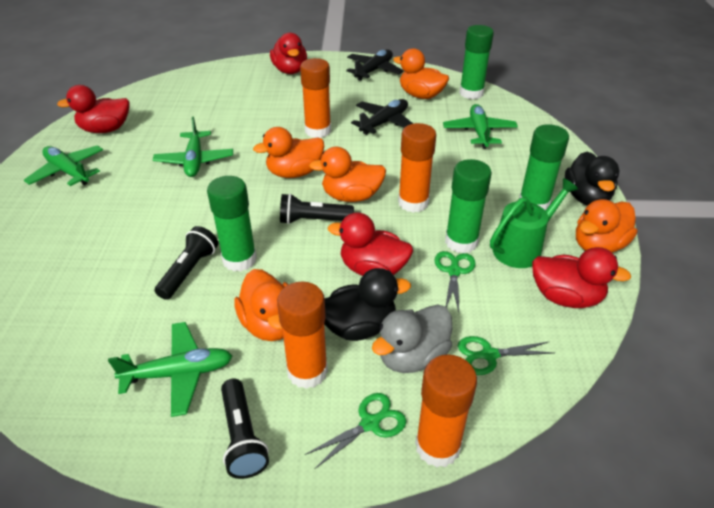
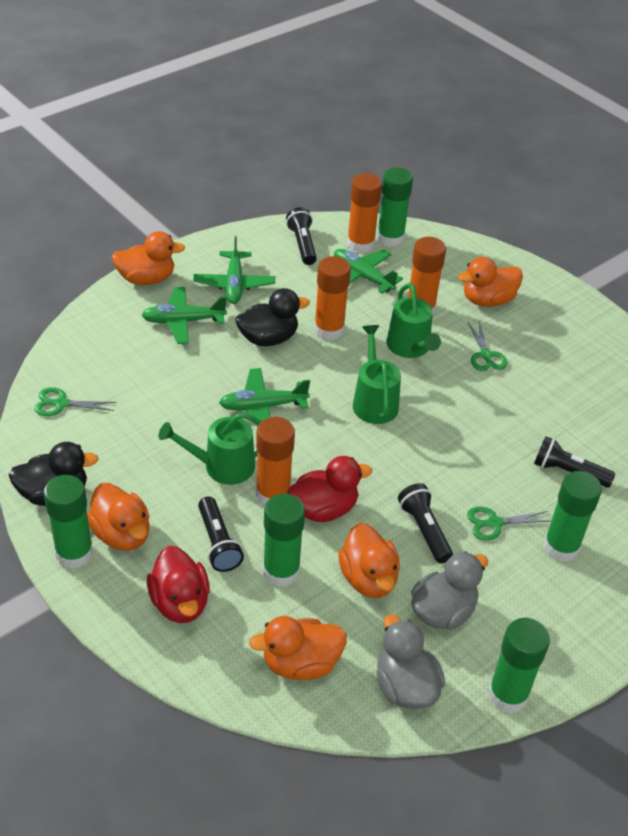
black flashlight: 3 -> 4
black plane: 2 -> 0
green glue stick: 4 -> 5
green watering can: 1 -> 3
grey duck: 1 -> 2
red duck: 4 -> 2

